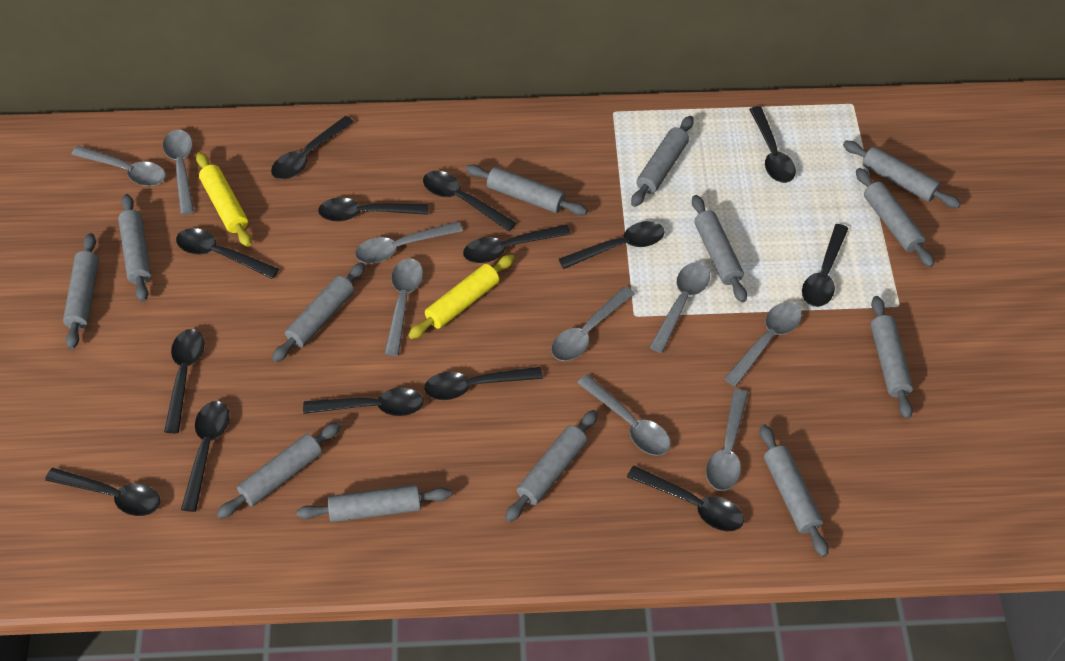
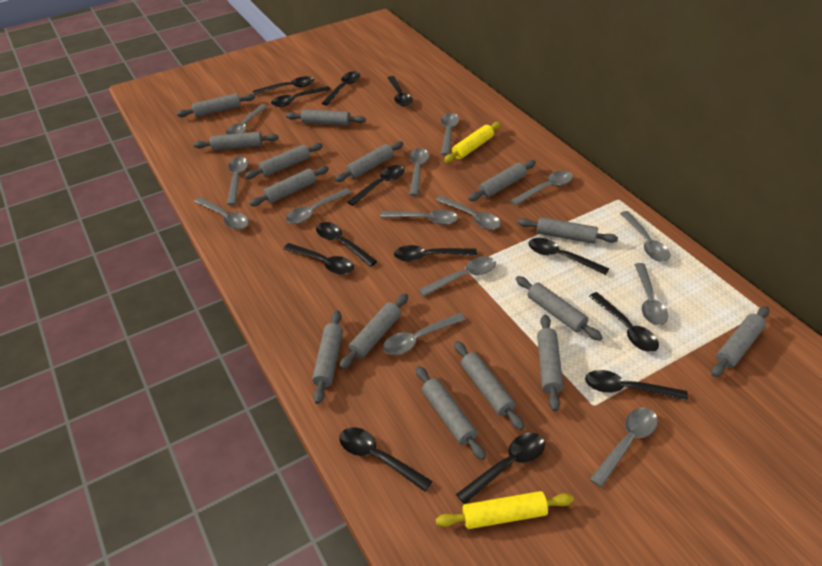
black spoon: 14 -> 13
grey rolling pin: 13 -> 15
grey spoon: 9 -> 14

